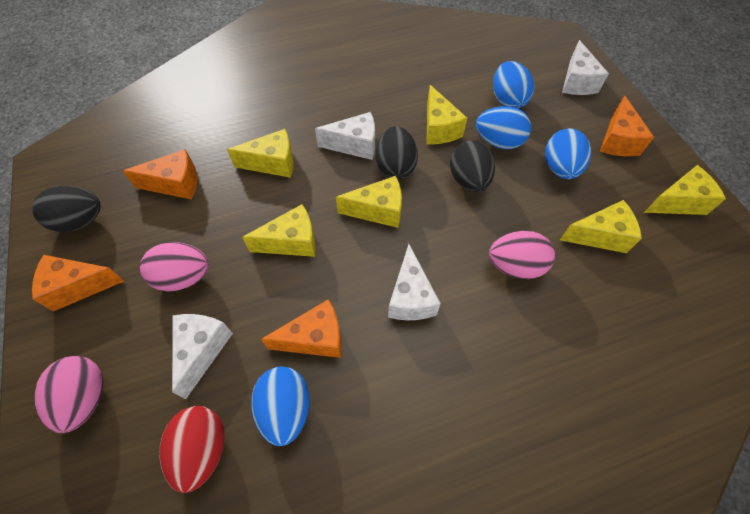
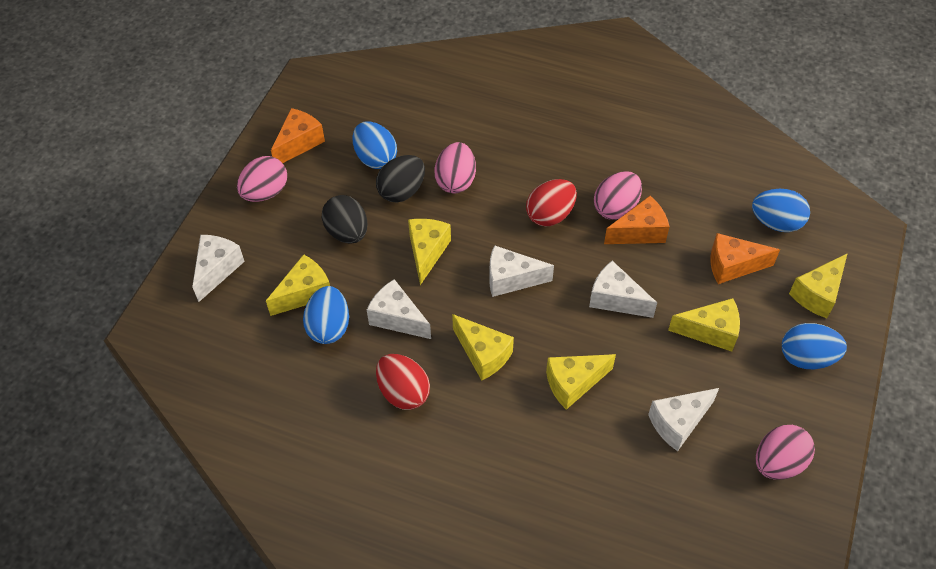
black egg: 3 -> 2
orange cheese: 4 -> 3
pink egg: 3 -> 4
red egg: 1 -> 2
white cheese: 4 -> 5

